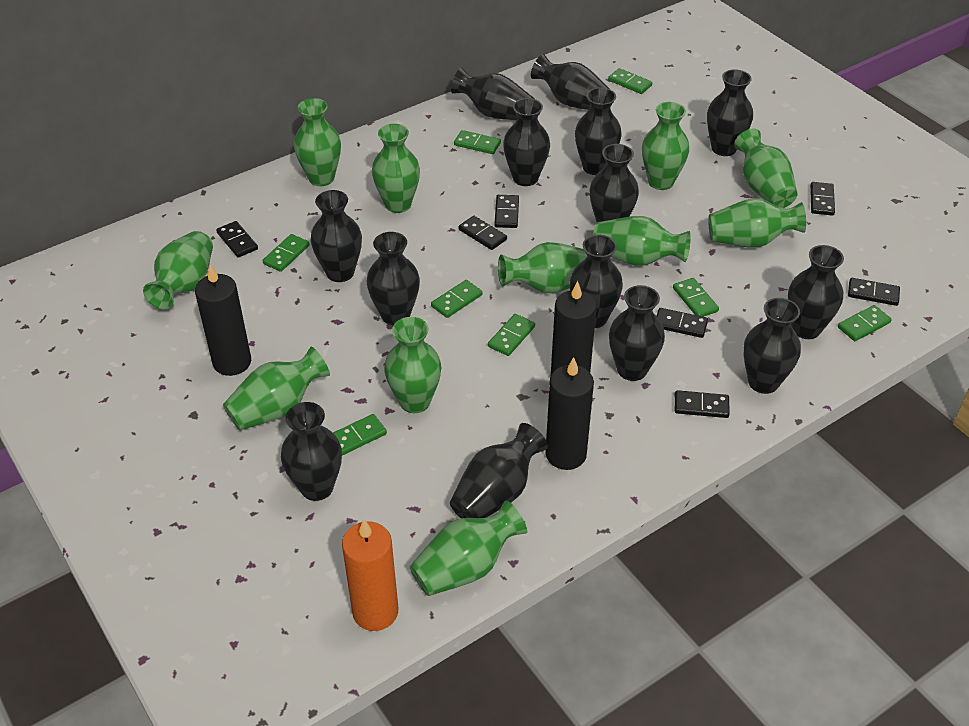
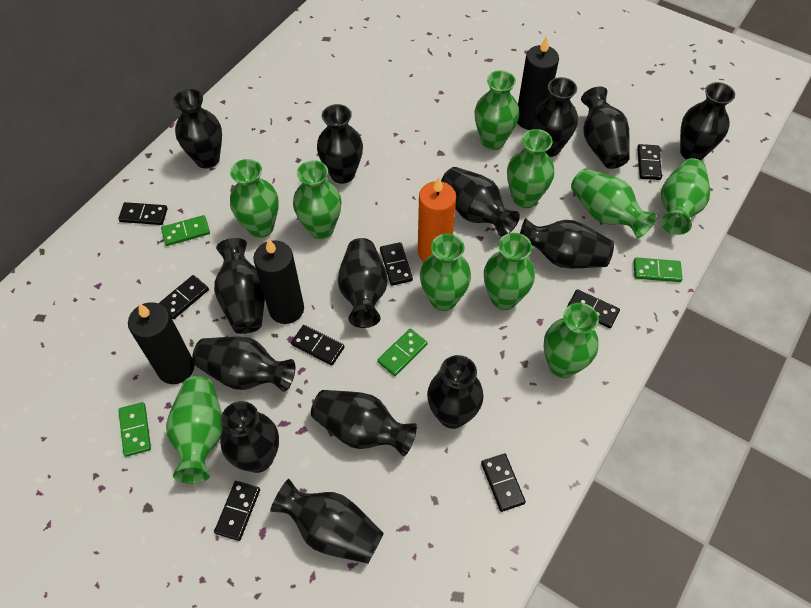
black domino: 7 -> 8
green domino: 8 -> 4
green vase: 11 -> 10

